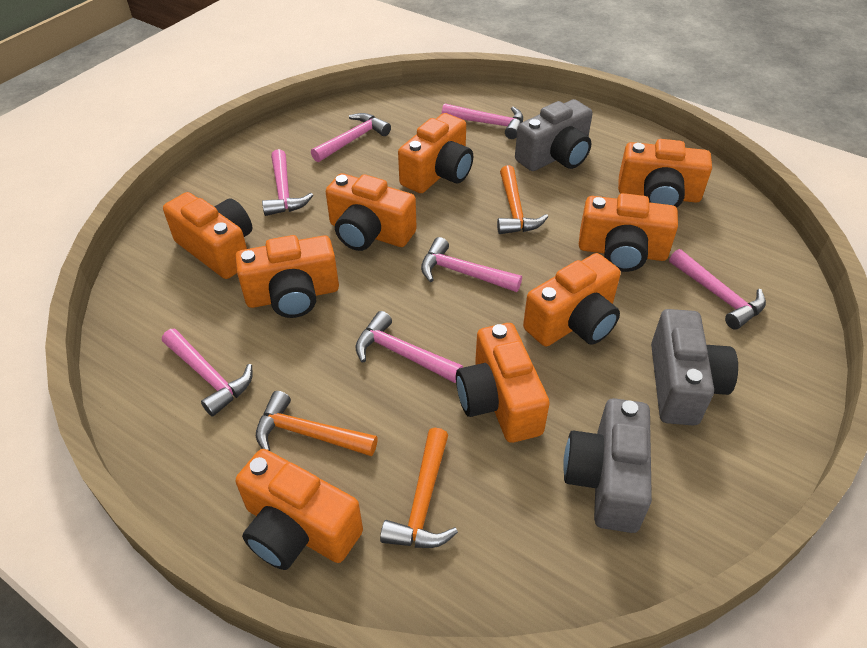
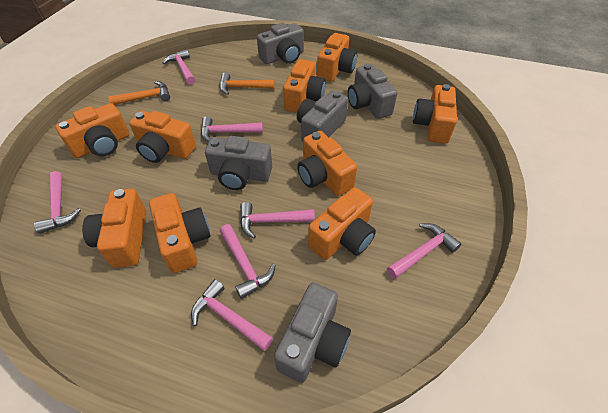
grey camera: 3 -> 5
orange hammer: 3 -> 2

